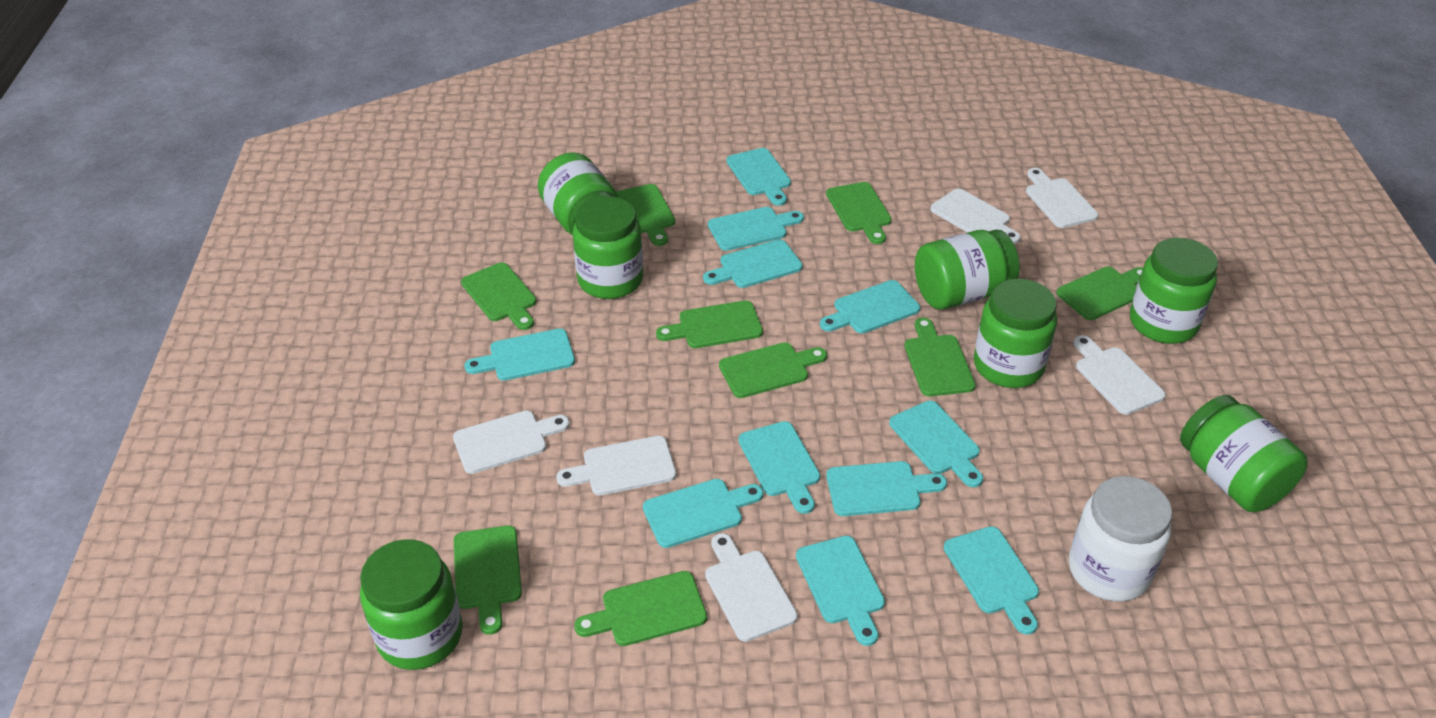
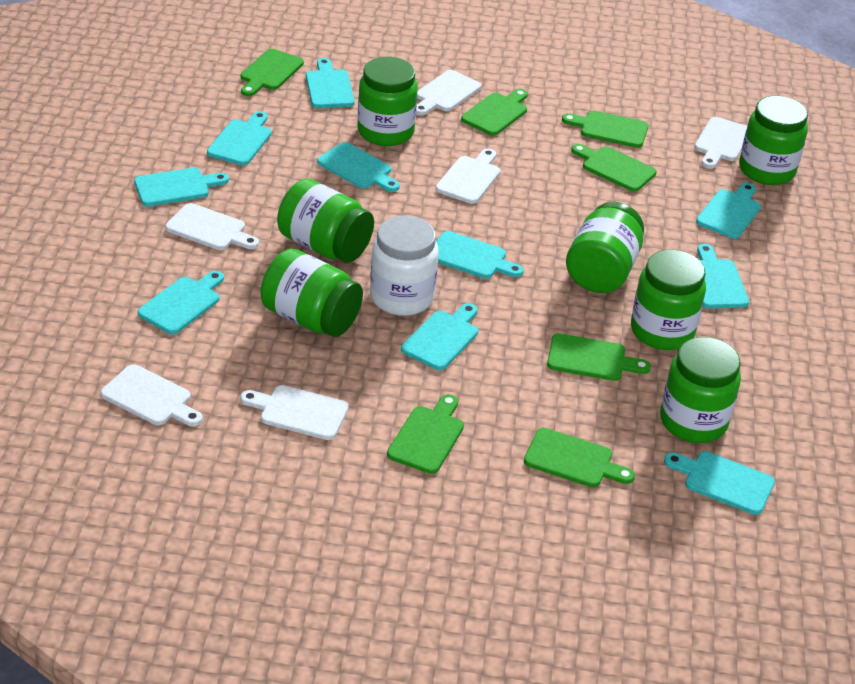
green cutting board: 9 -> 7
turquoise cutting board: 11 -> 10

